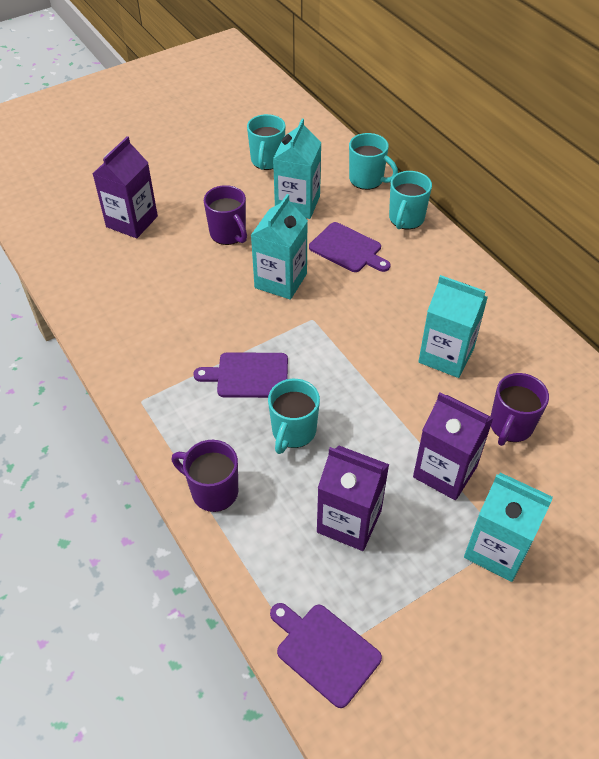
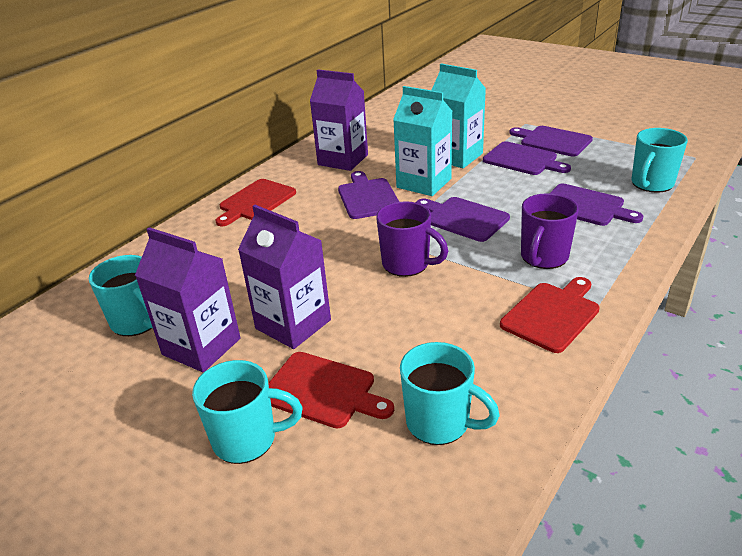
purple cutting board: 3 -> 5
purple mug: 3 -> 2
red cutting board: 0 -> 3
turquoise carton: 4 -> 2

